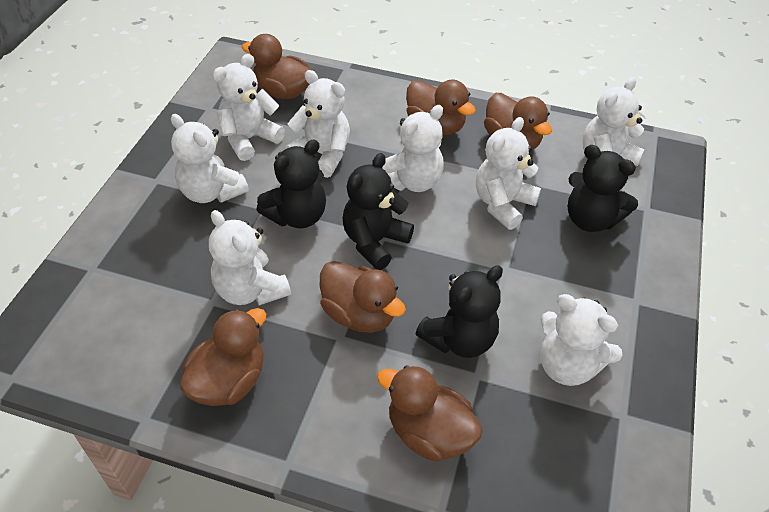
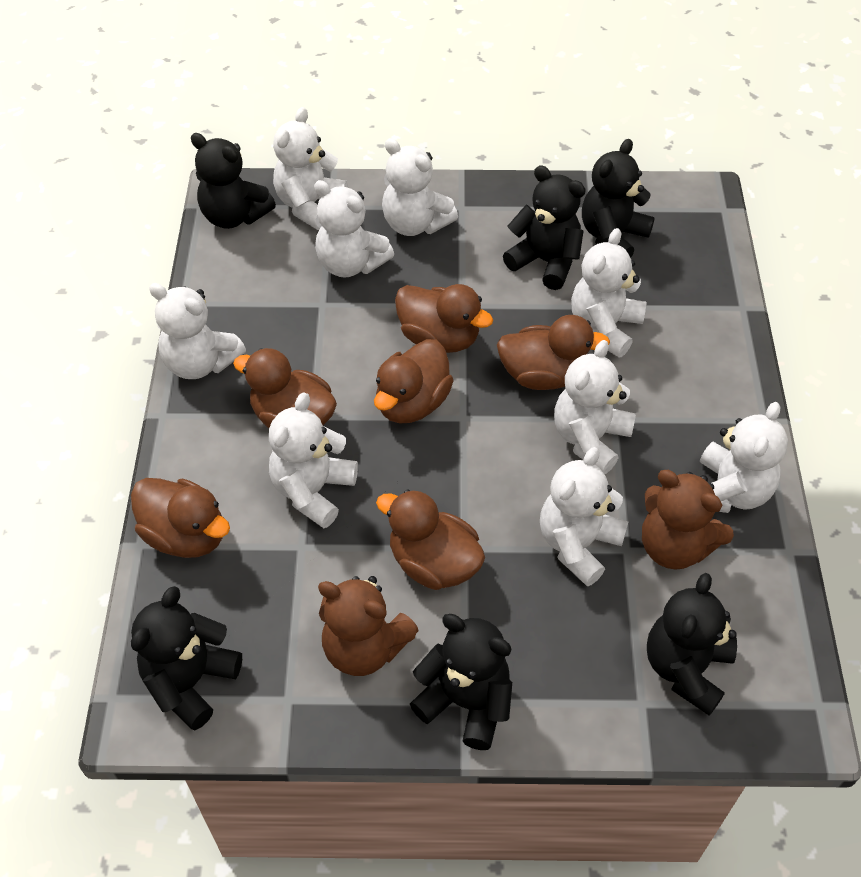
black teddy bear: 4 -> 6
brown teddy bear: 0 -> 2
white teddy bear: 8 -> 9

